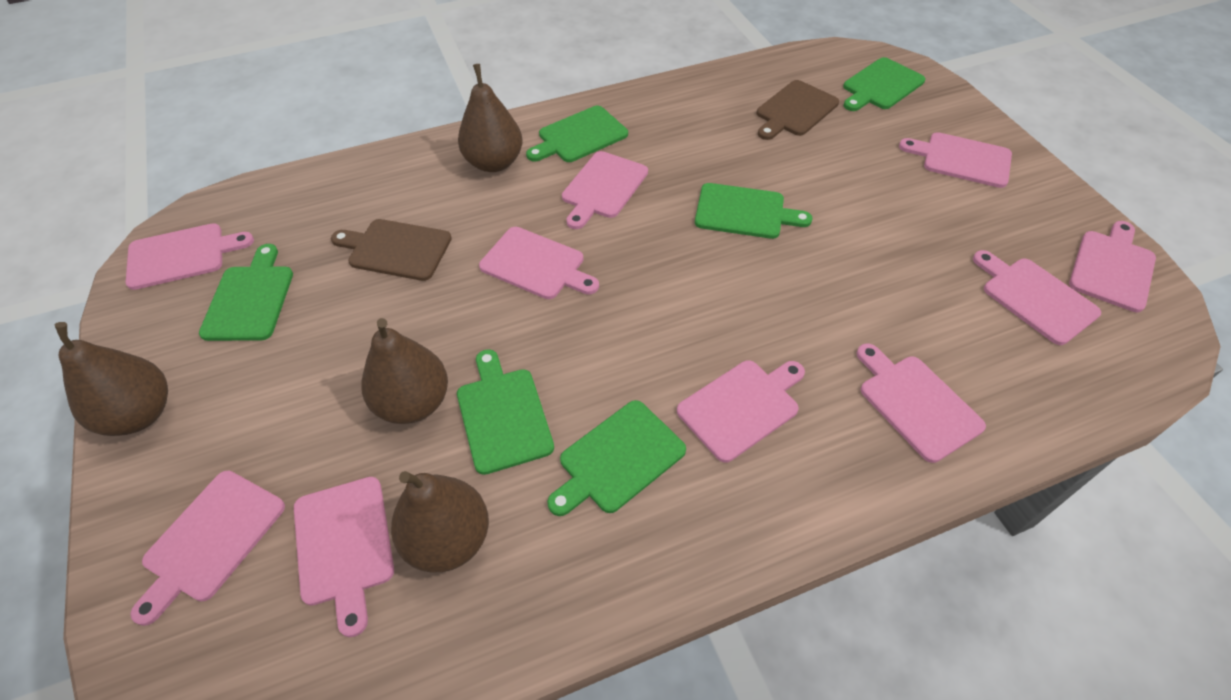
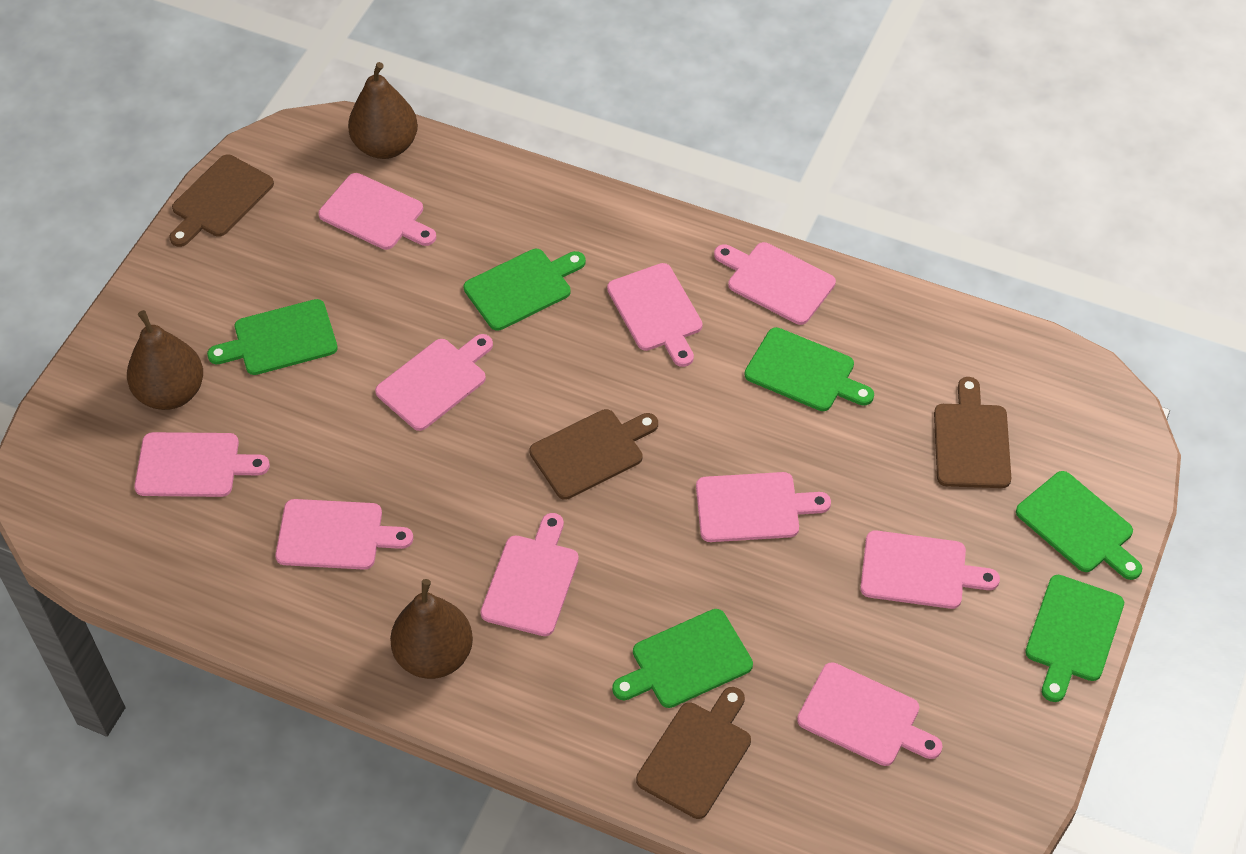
brown cutting board: 2 -> 4
brown pear: 4 -> 3

